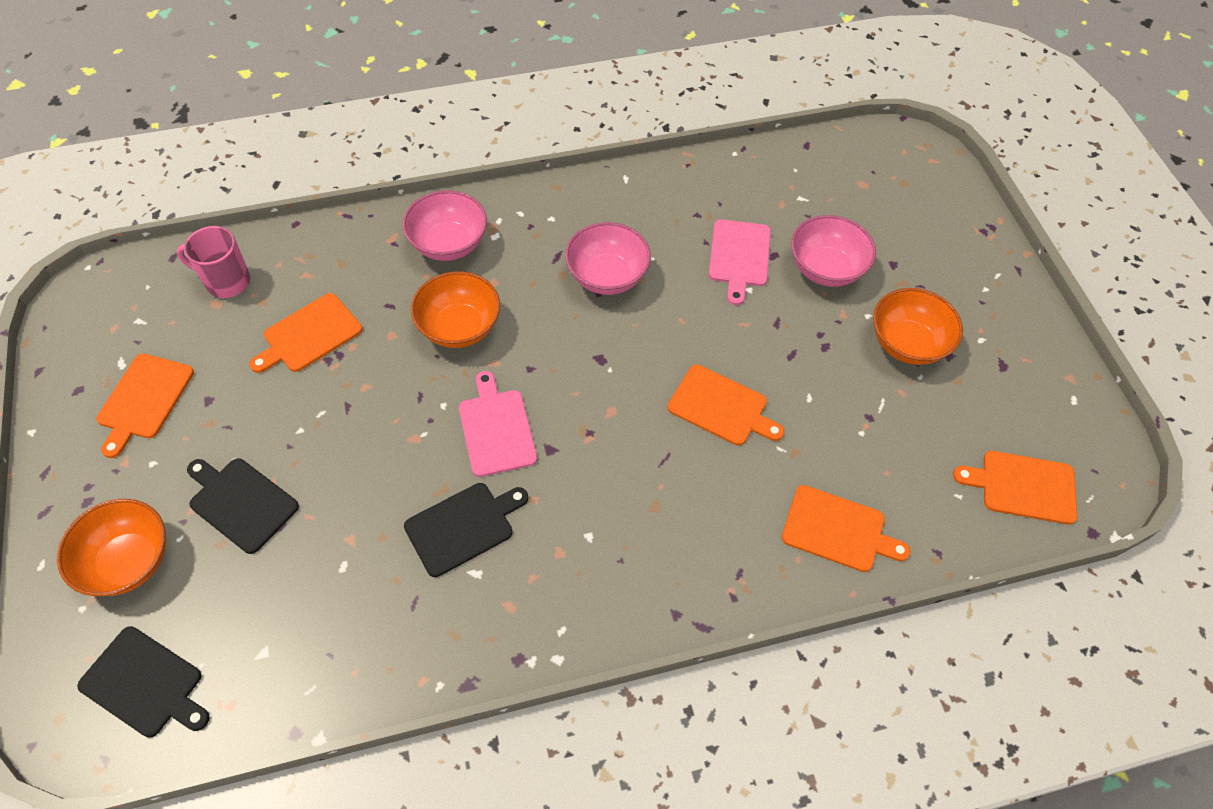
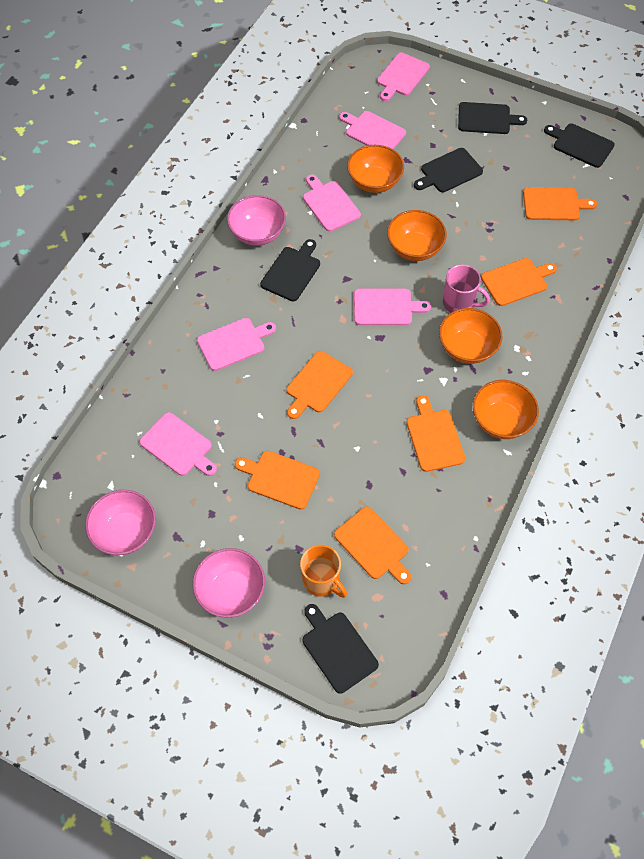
black cutting board: 3 -> 5
orange bowl: 3 -> 4
orange cutting board: 5 -> 6
orange mug: 0 -> 1
pink cutting board: 2 -> 6

